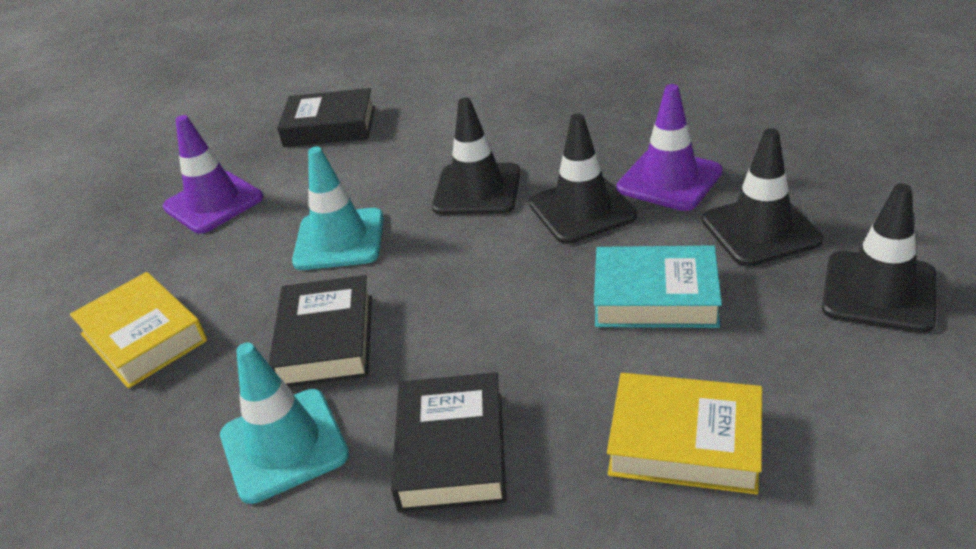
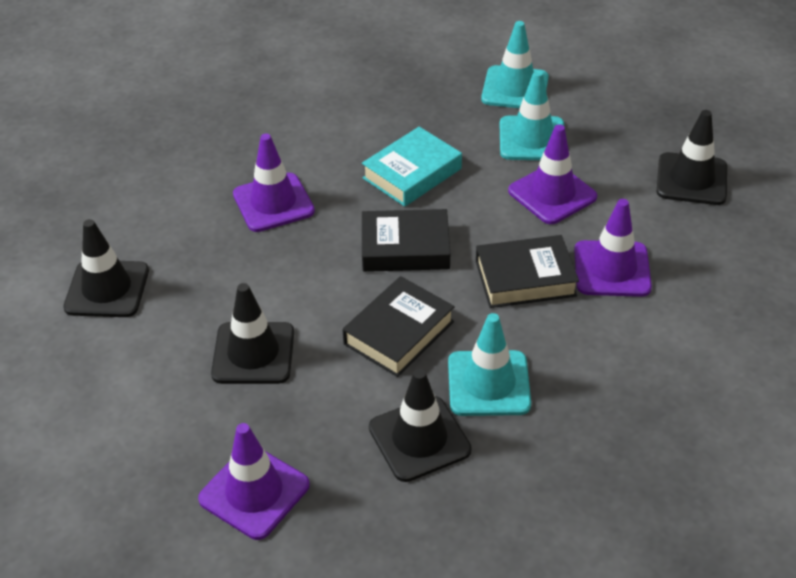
purple traffic cone: 2 -> 4
turquoise traffic cone: 2 -> 3
yellow book: 2 -> 0

